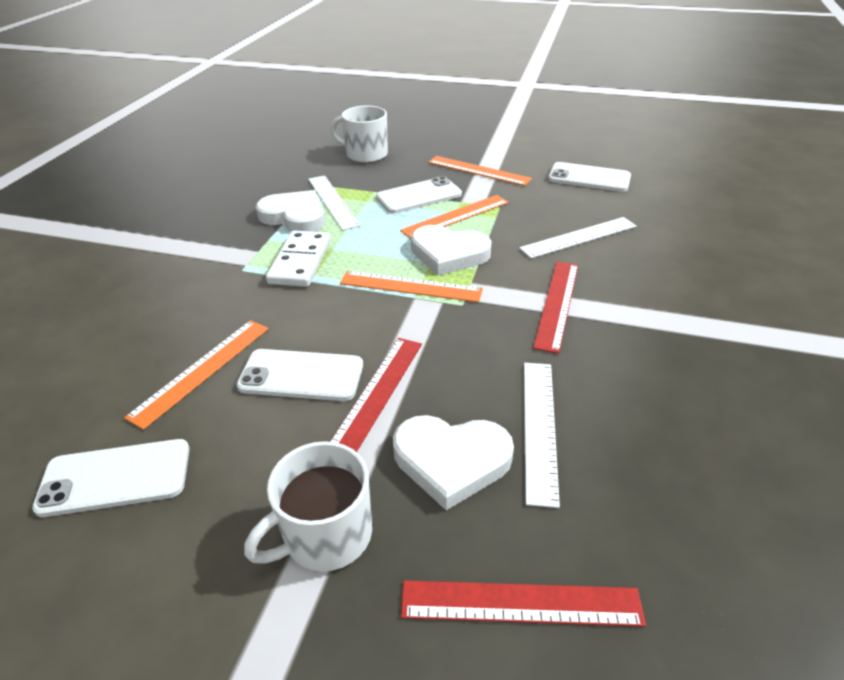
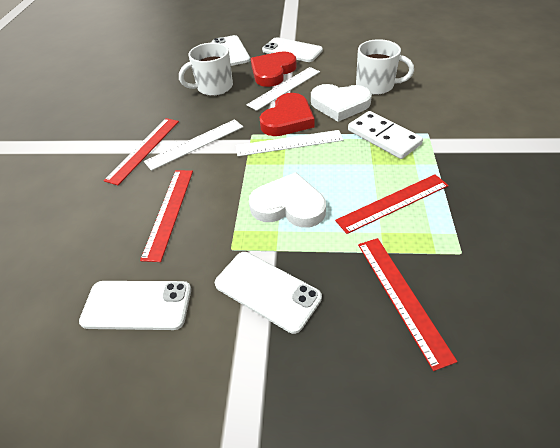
orange ruler: 4 -> 0
red heart: 0 -> 2
red ruler: 3 -> 4
white heart: 3 -> 2

